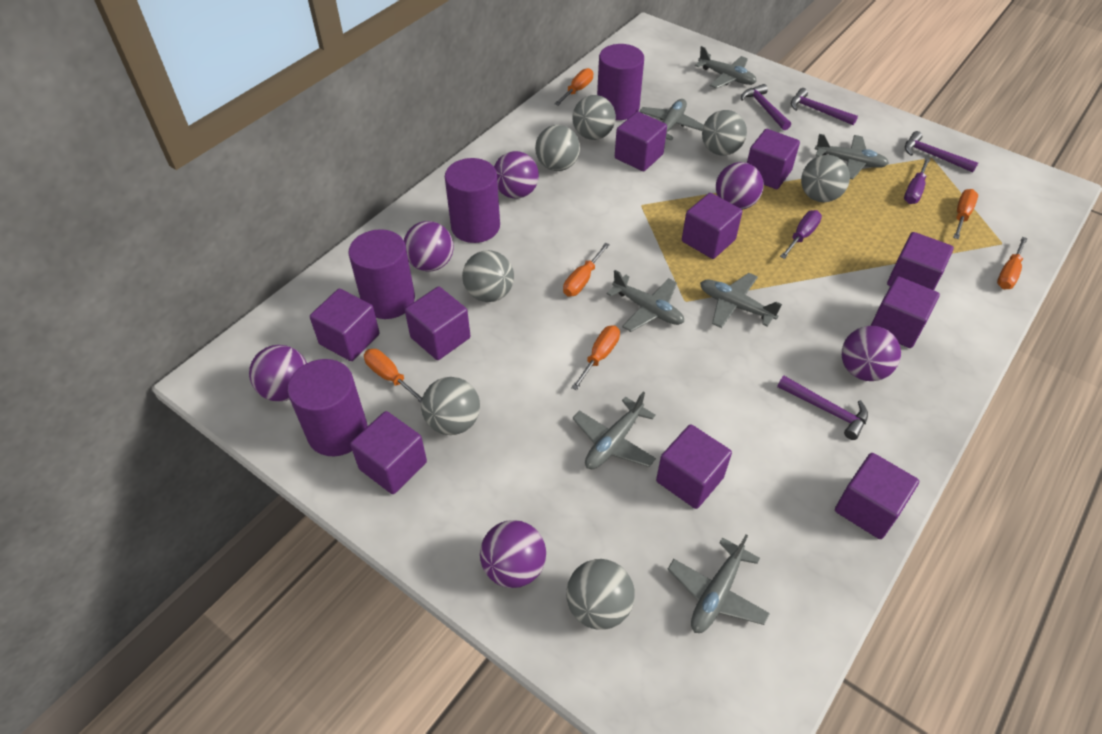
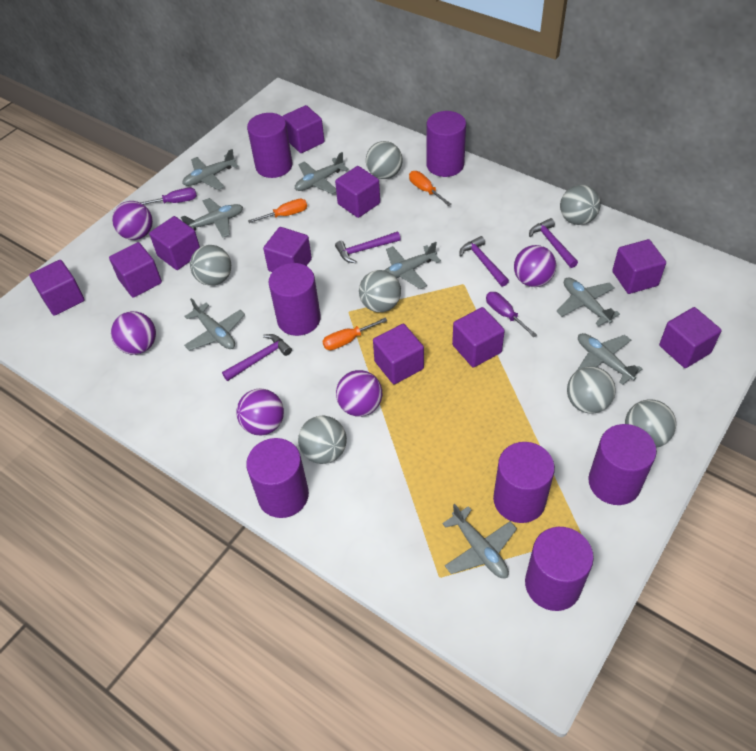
grey plane: 7 -> 8
orange screwdriver: 6 -> 3
purple ball: 6 -> 5
purple cylinder: 4 -> 7

